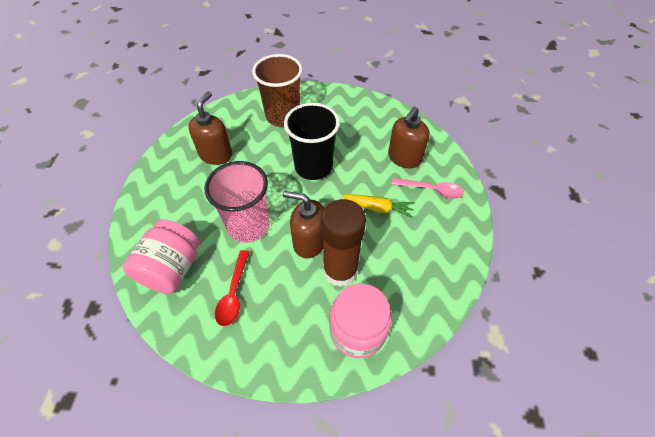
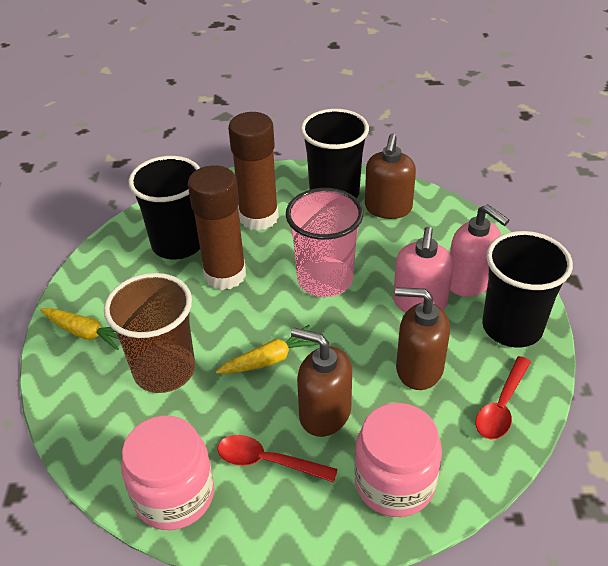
black cup: 1 -> 3
brown glue stick: 1 -> 2
pink soap dispenser: 0 -> 2
pink spoon: 1 -> 0
red spoon: 1 -> 2
yellow carrot: 1 -> 2

